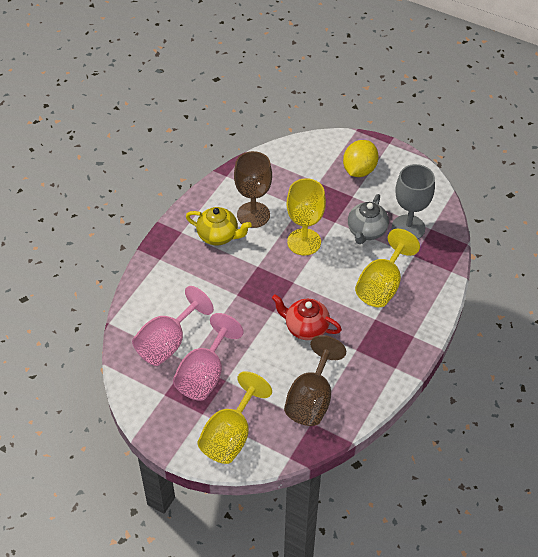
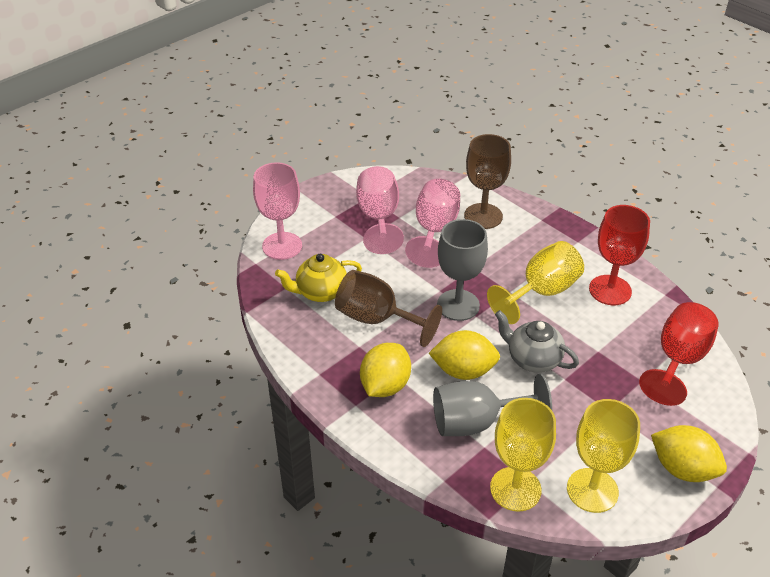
grey goblet: 1 -> 2
pink goblet: 2 -> 3
red goblet: 0 -> 2
red teapot: 1 -> 0
yellow lemon: 1 -> 3

